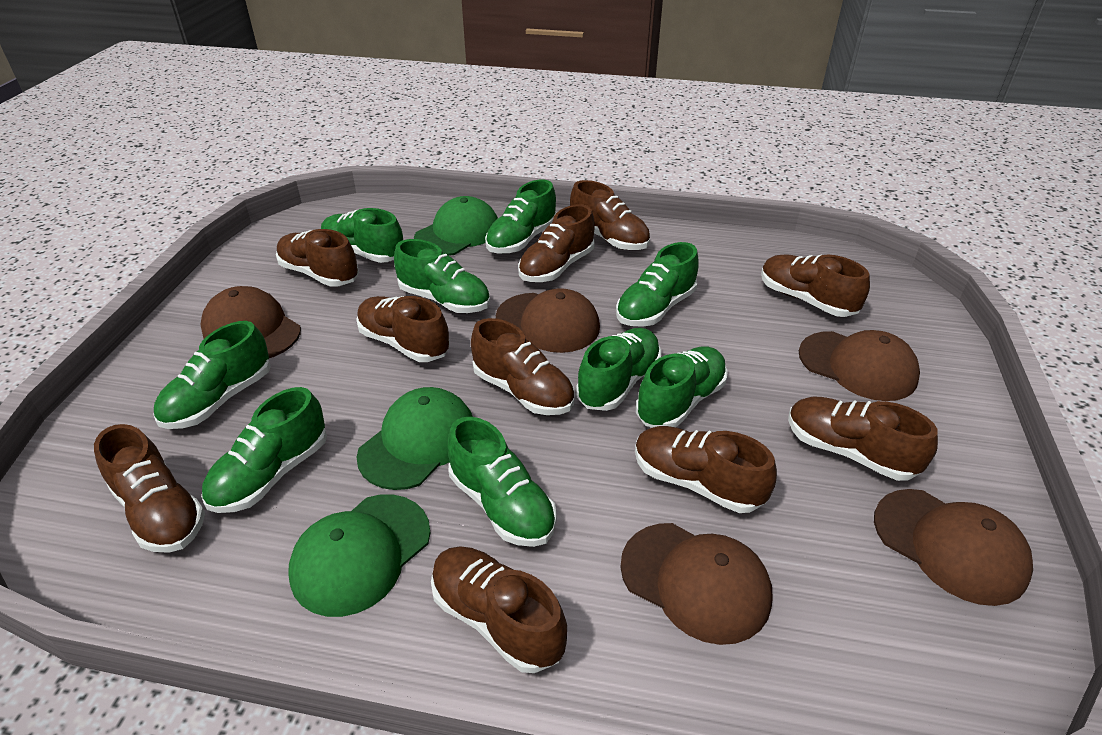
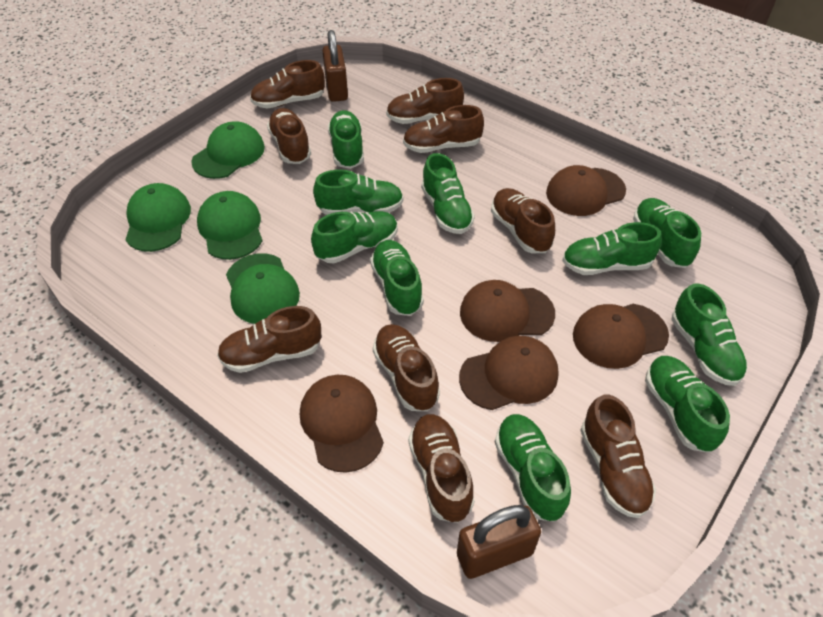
brown padlock: 0 -> 2
brown shoe: 10 -> 9
green cap: 3 -> 4
green shoe: 9 -> 10

